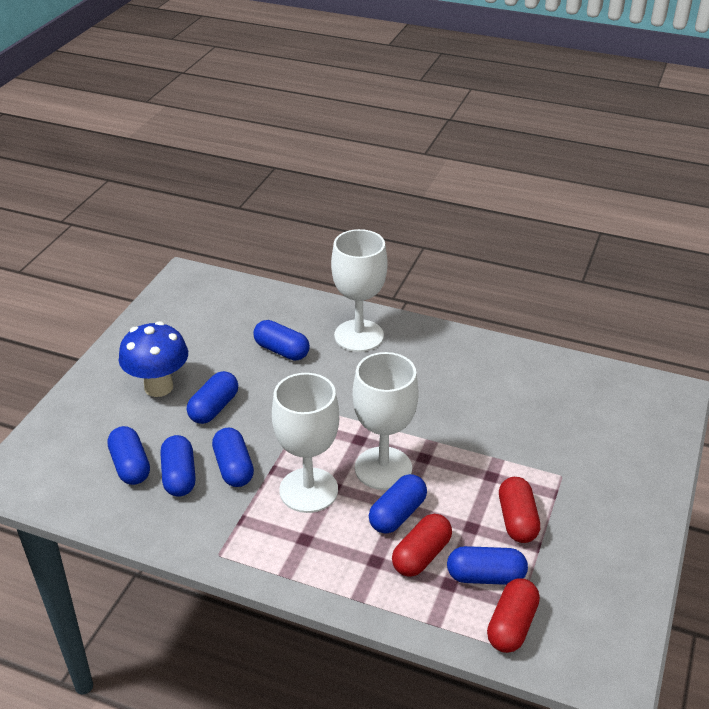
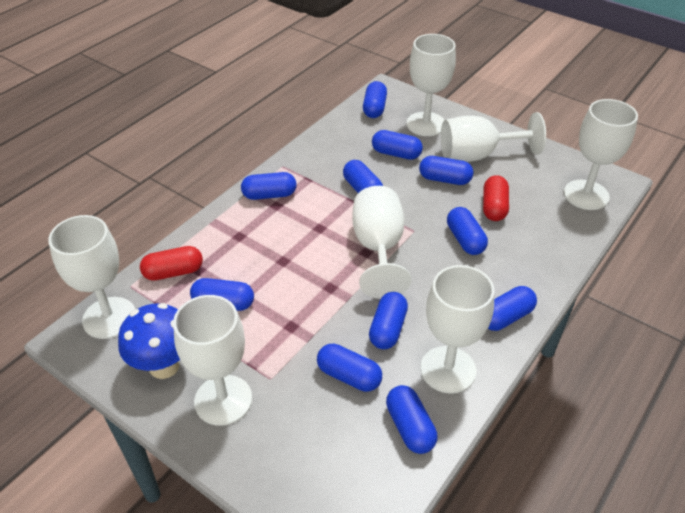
blue capsule: 7 -> 11
red capsule: 3 -> 2
white goblet: 3 -> 7

